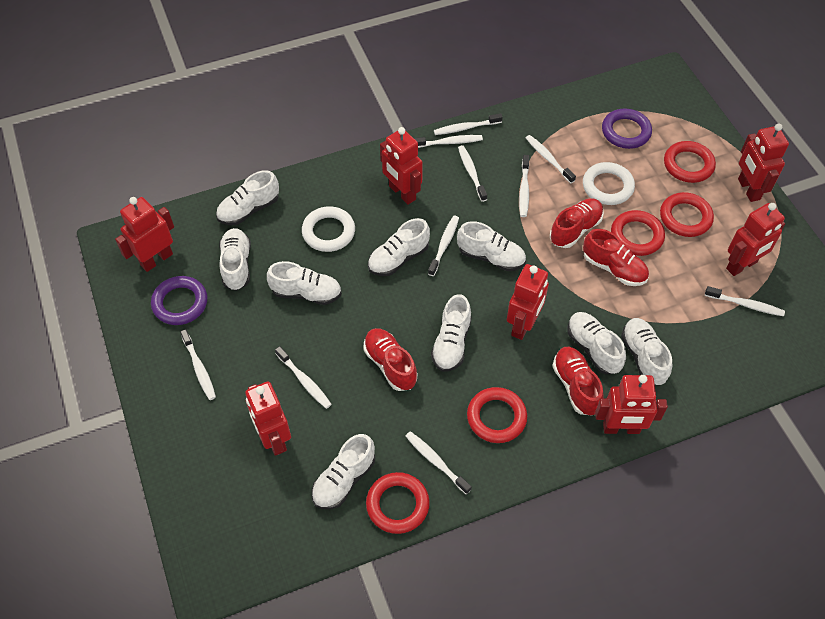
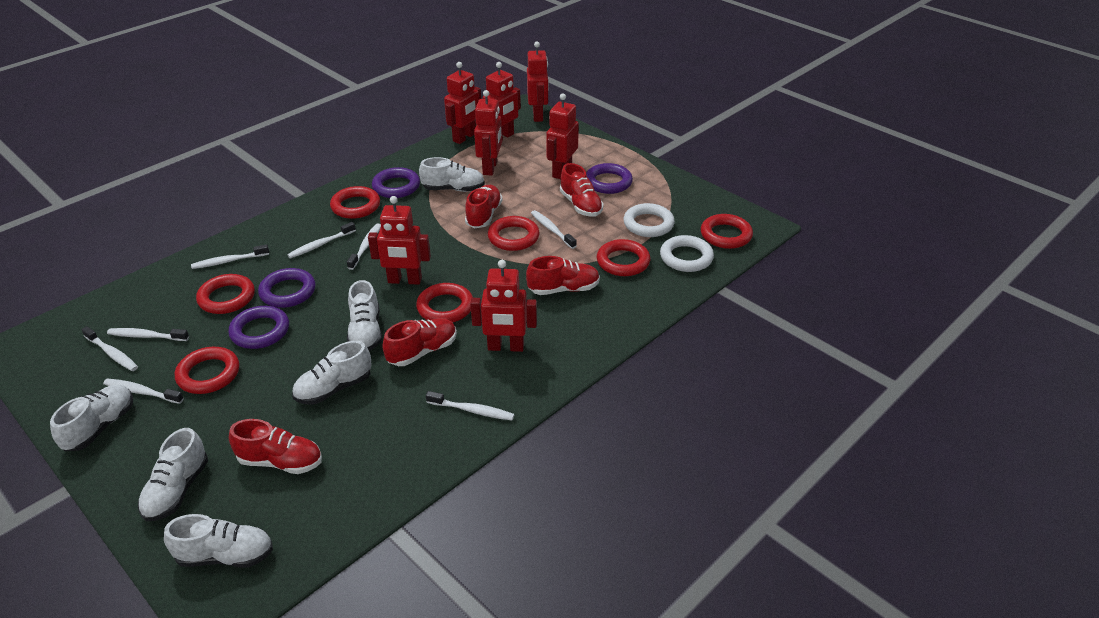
purple ring: 2 -> 4
red ring: 5 -> 7
red shoe: 4 -> 5
white shoe: 9 -> 6
white toothbrush: 10 -> 8

